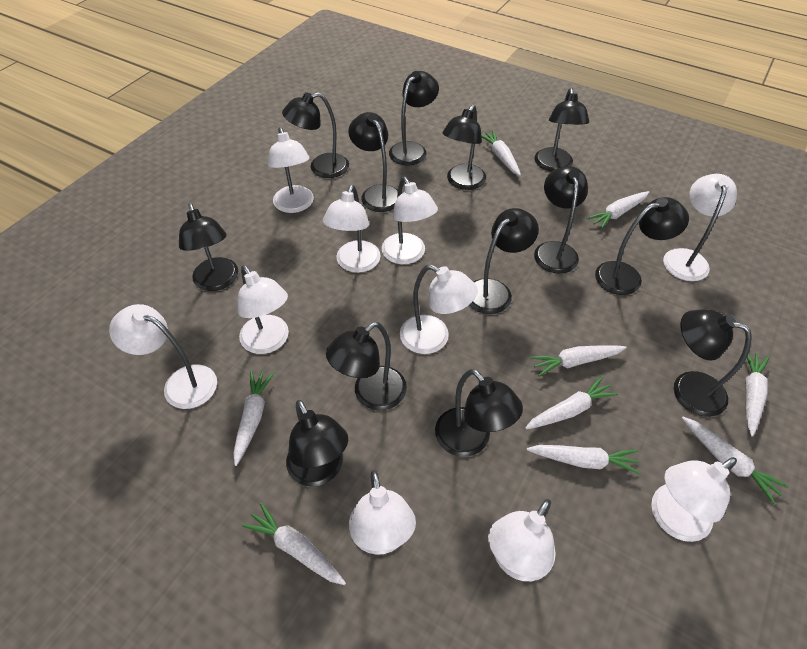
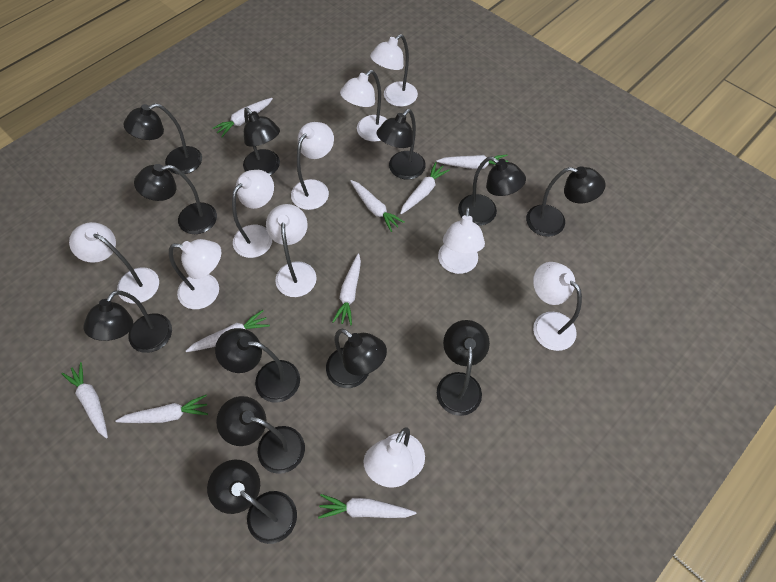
black lamp: 13 -> 12

